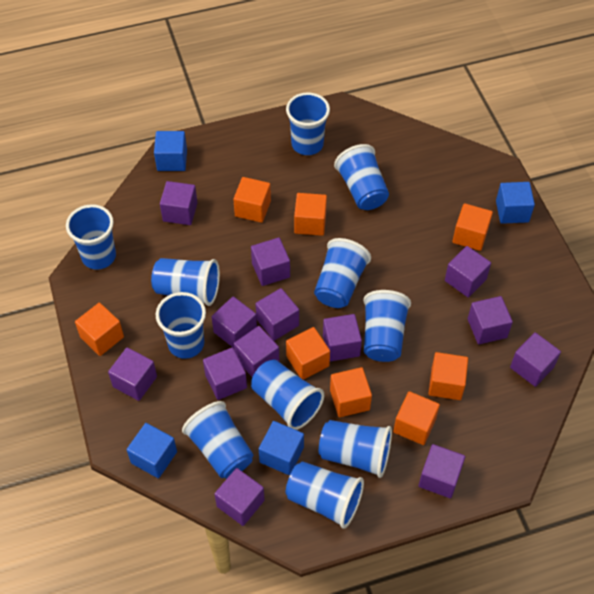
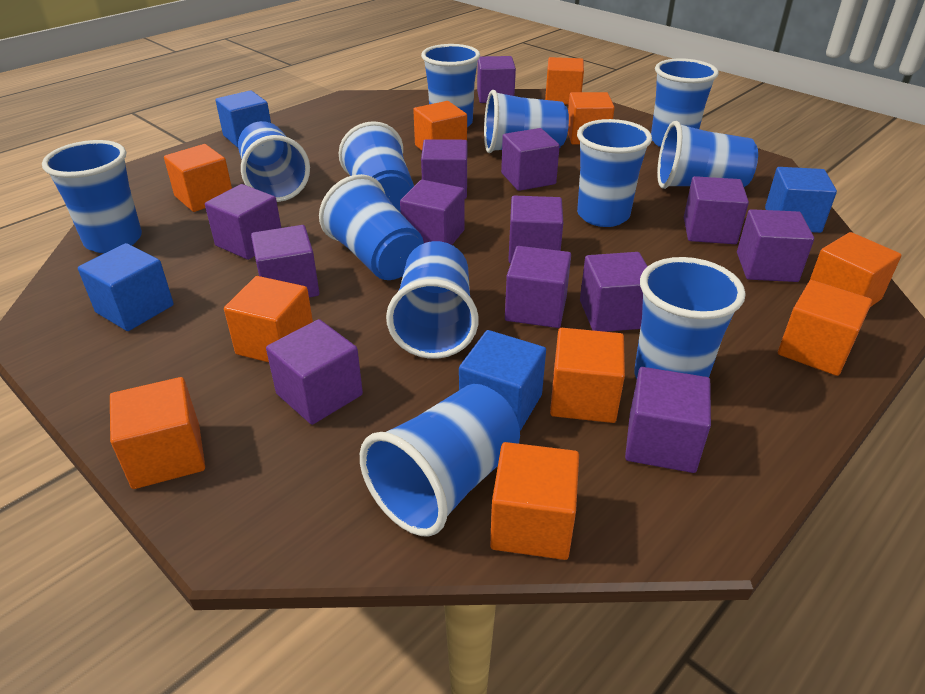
blue cup: 11 -> 12
orange cube: 8 -> 10

